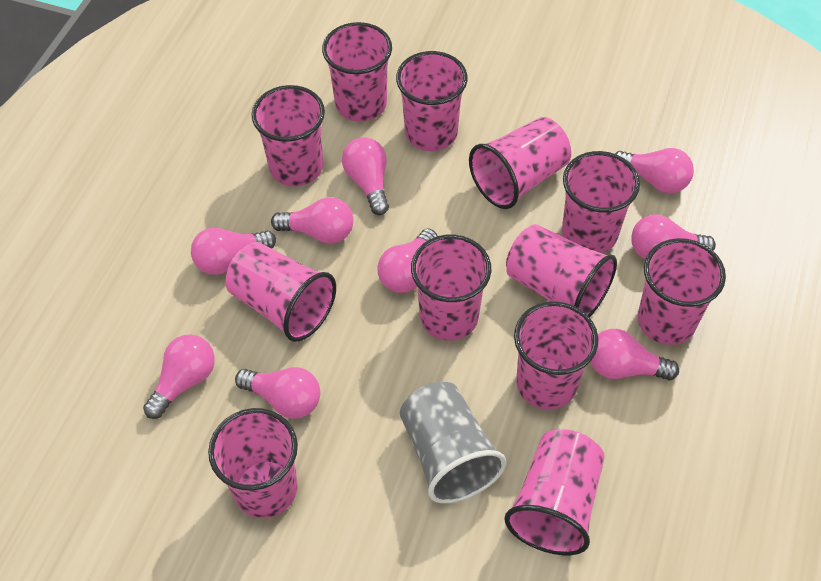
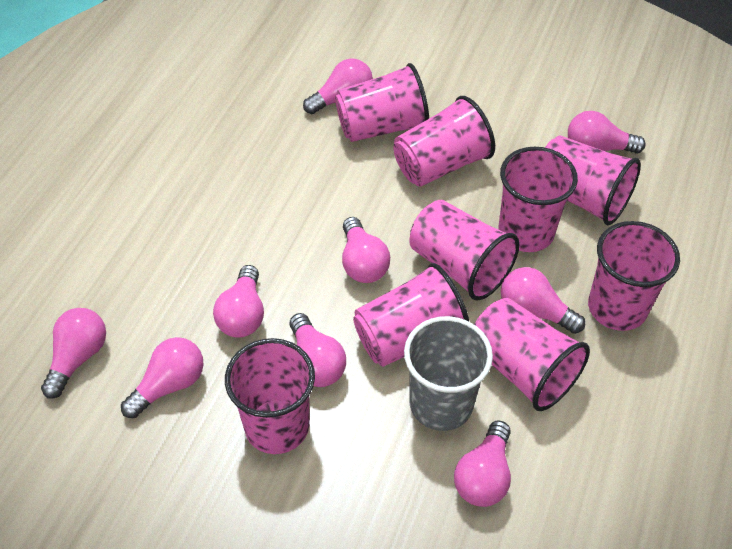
pink cup: 12 -> 9

